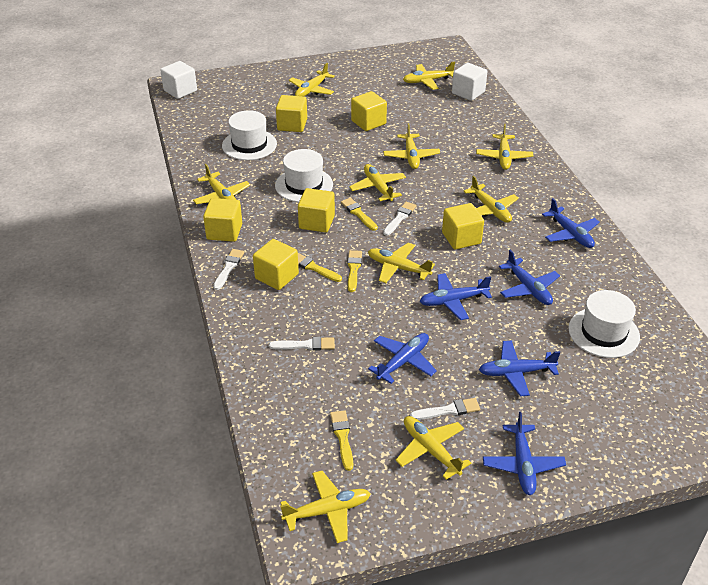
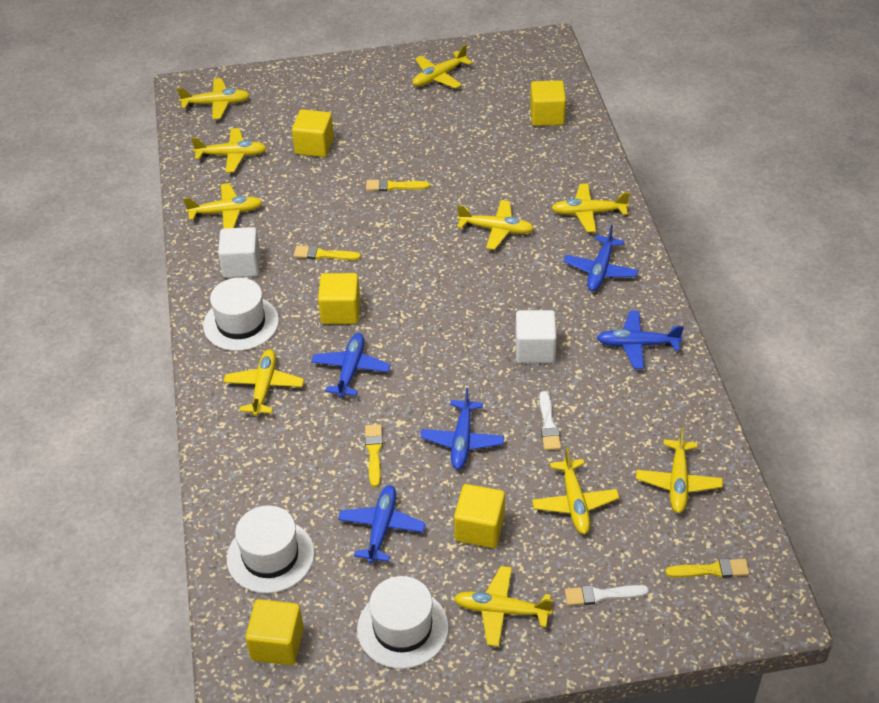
blue plane: 6 -> 5
white brush: 4 -> 2
yellow cube: 6 -> 5

